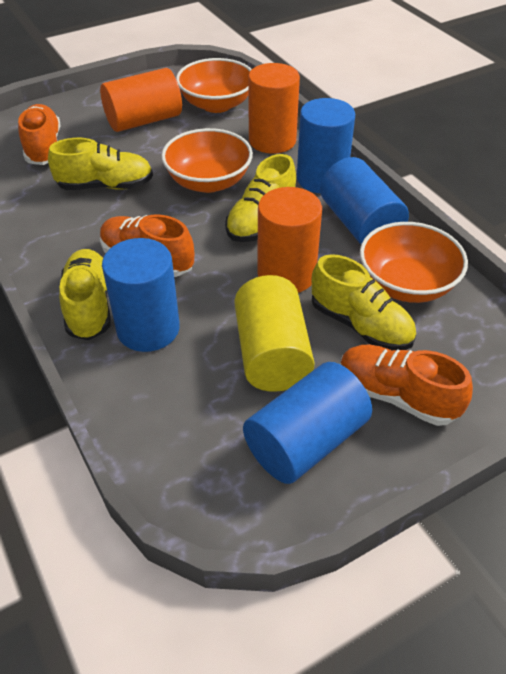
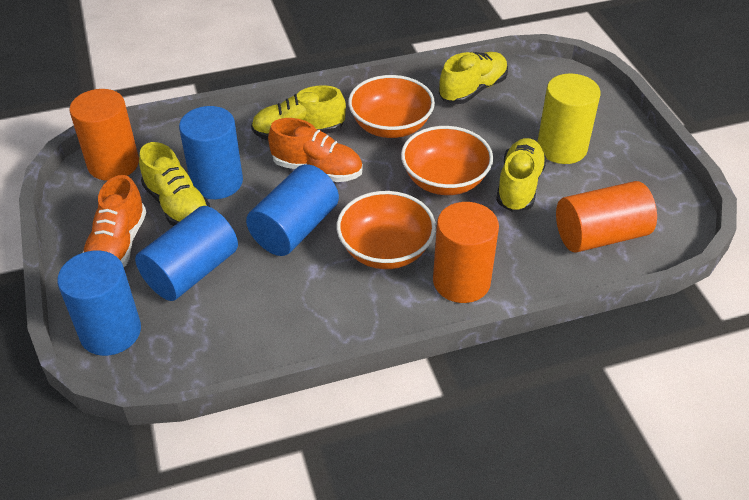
orange shoe: 3 -> 2

